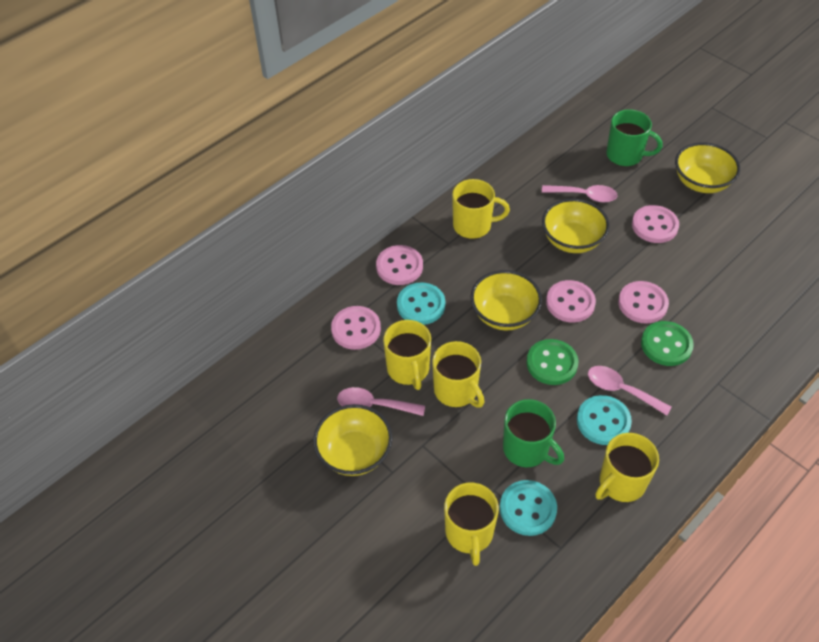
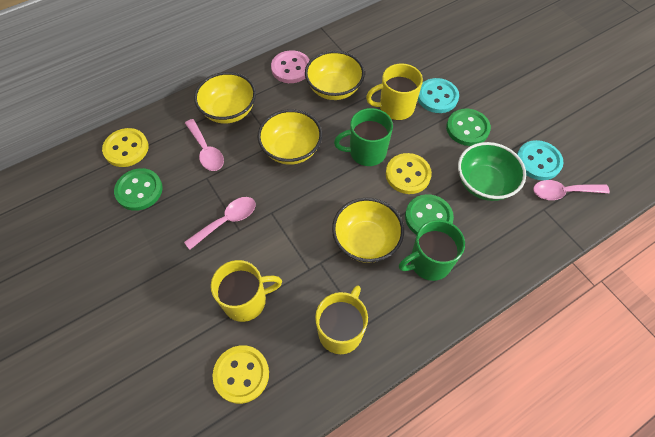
green bowl: 0 -> 1
green button: 2 -> 3
pink button: 5 -> 1
turquoise button: 3 -> 2
yellow button: 0 -> 3
yellow mug: 5 -> 3

